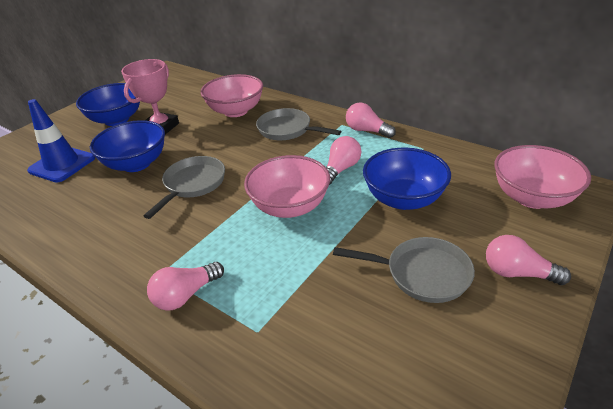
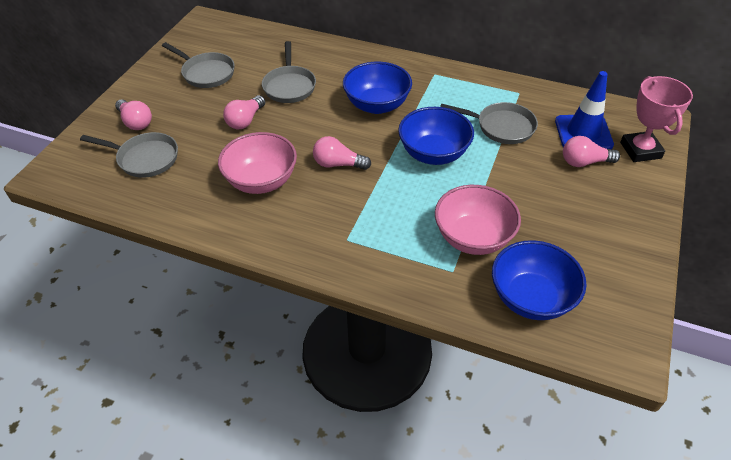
grey pan: 3 -> 4
pink bowl: 3 -> 2

